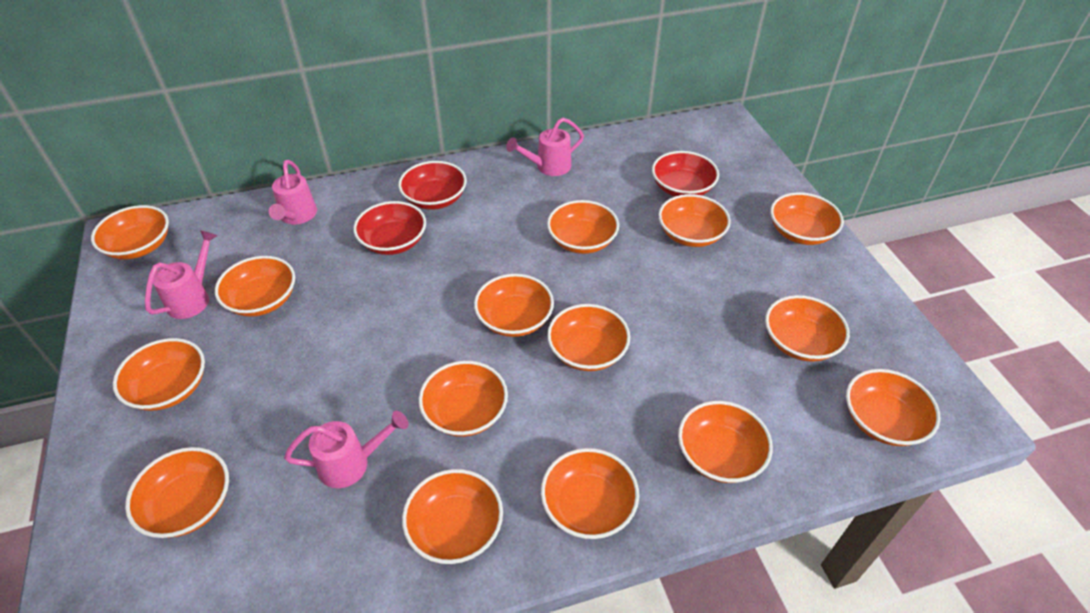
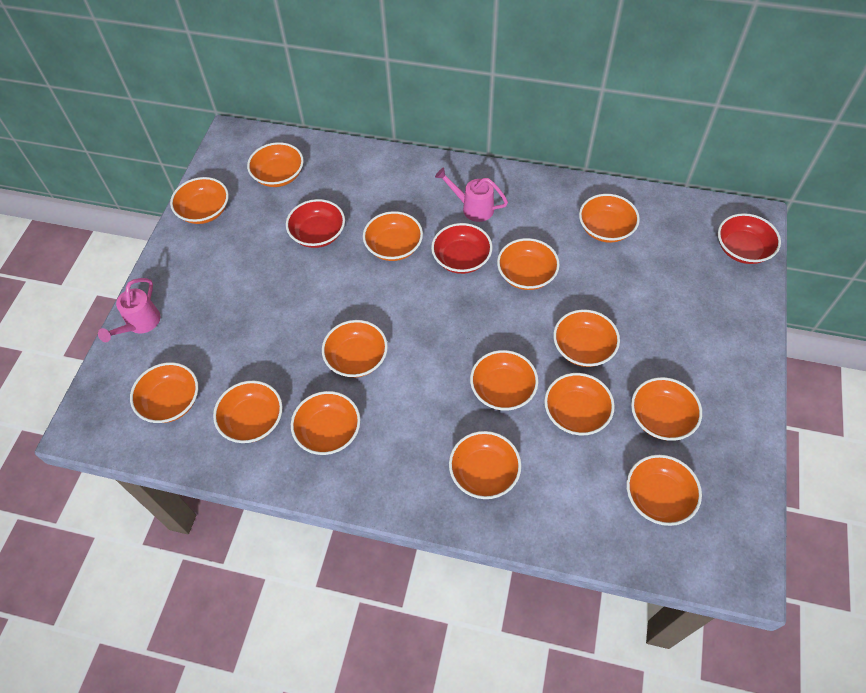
pink watering can: 4 -> 2

